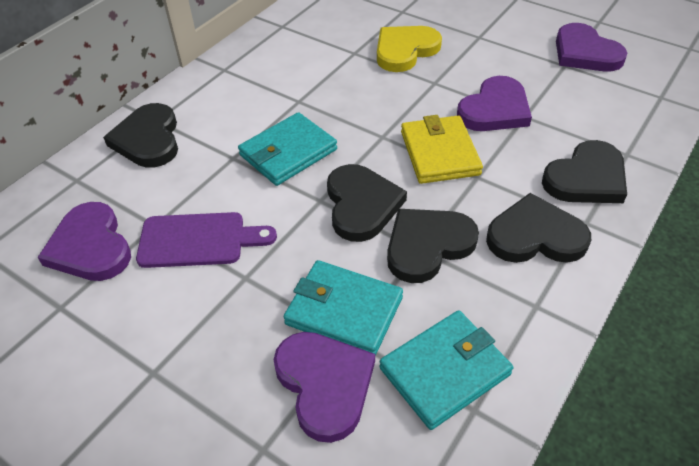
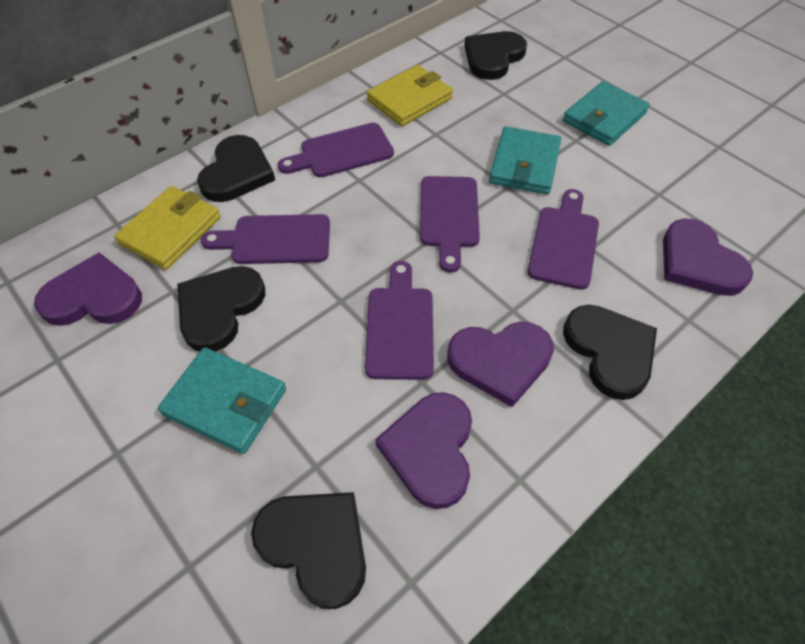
purple cutting board: 1 -> 5
yellow heart: 1 -> 0
yellow wallet: 1 -> 2

